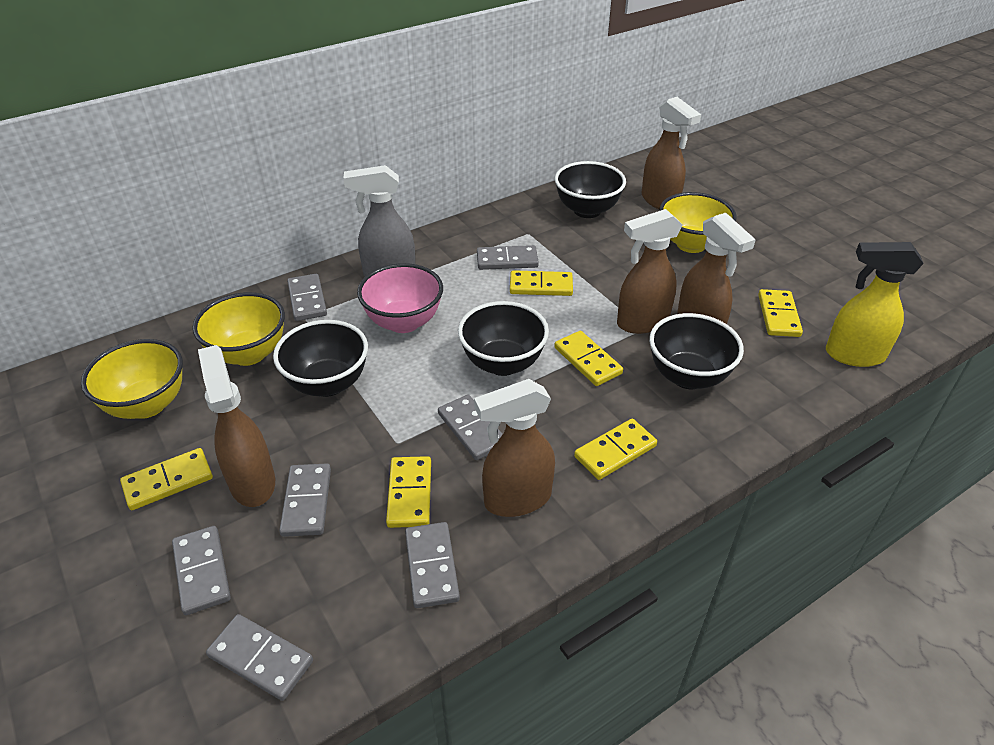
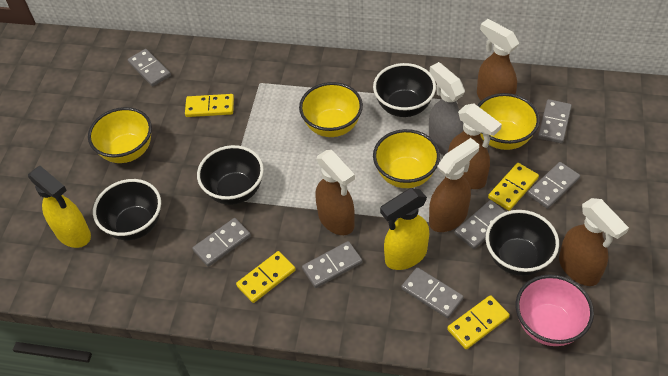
yellow bowl: 3 -> 4
yellow domino: 6 -> 4
yellow spray bottle: 1 -> 2

